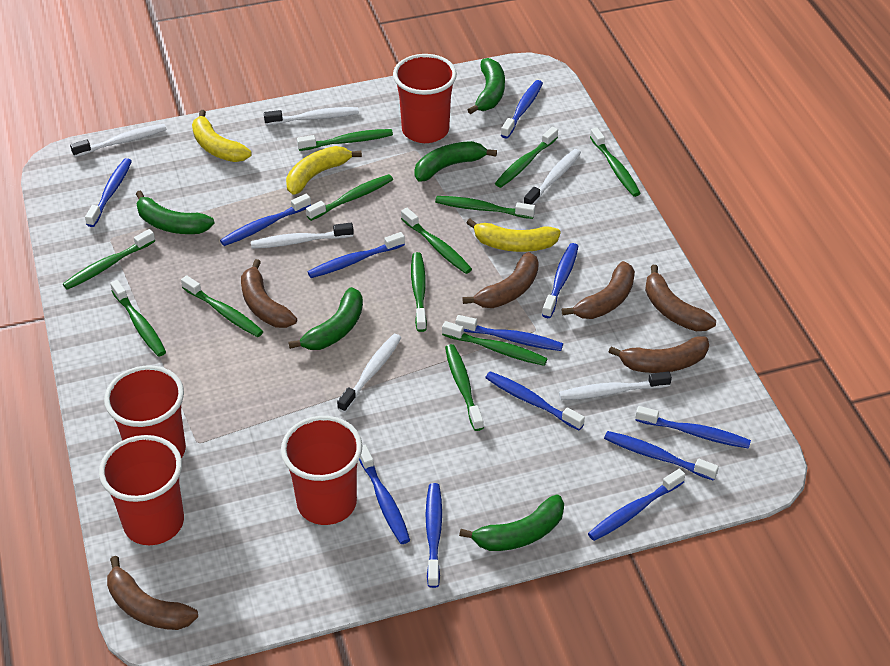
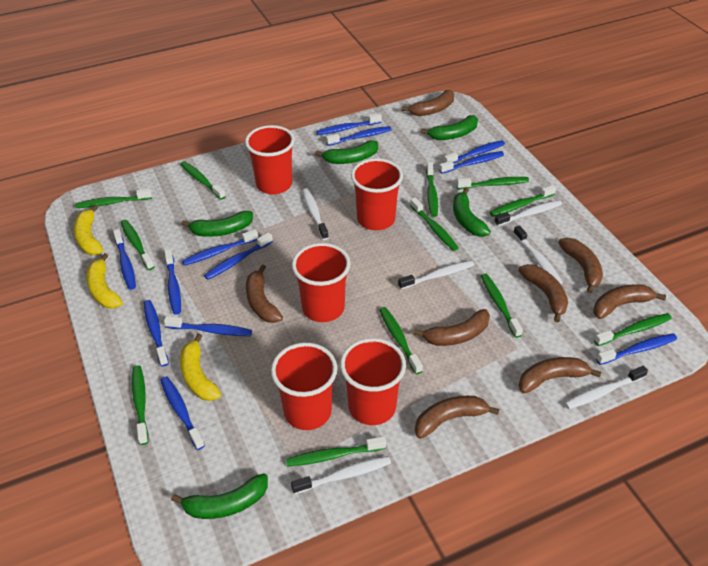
brown banana: 6 -> 8
red cup: 4 -> 5

